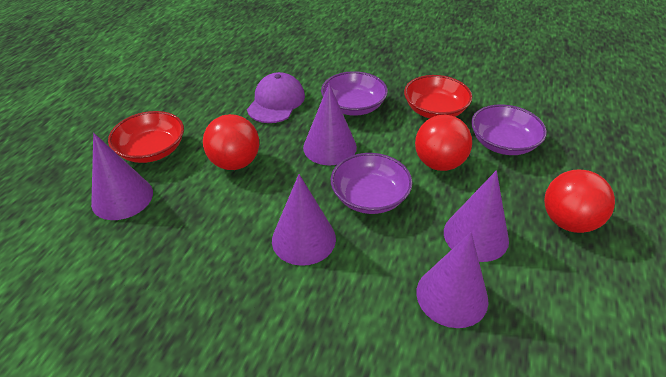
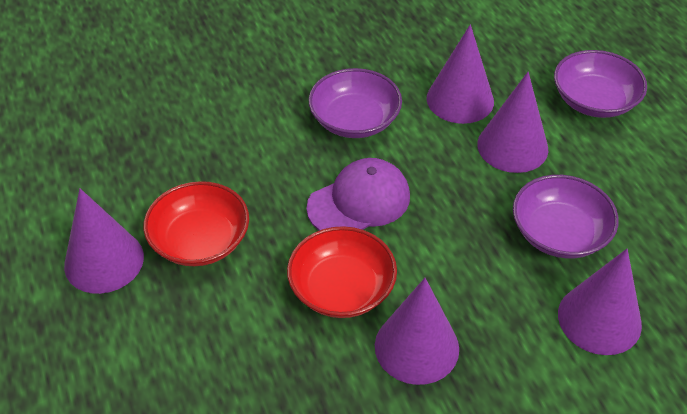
red ball: 3 -> 0

